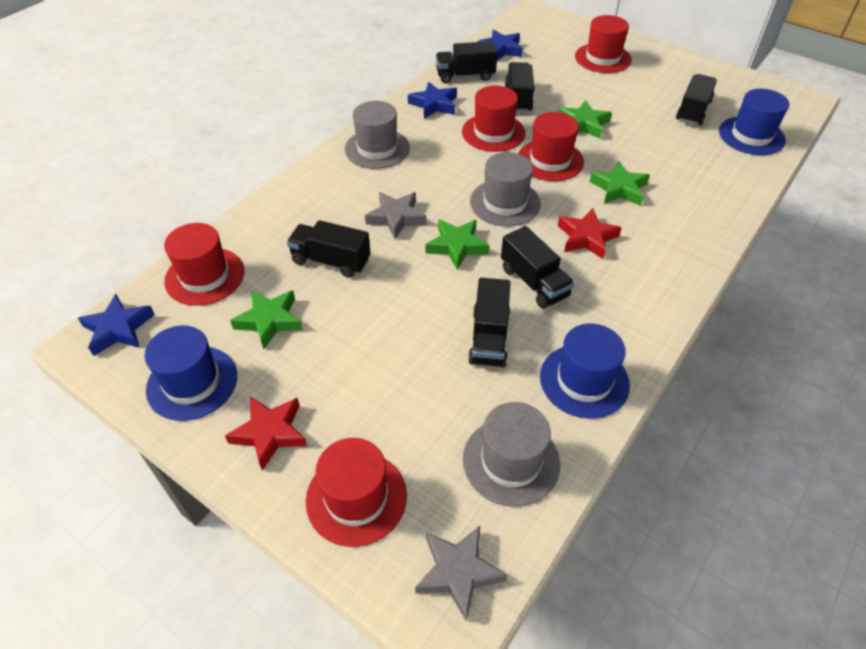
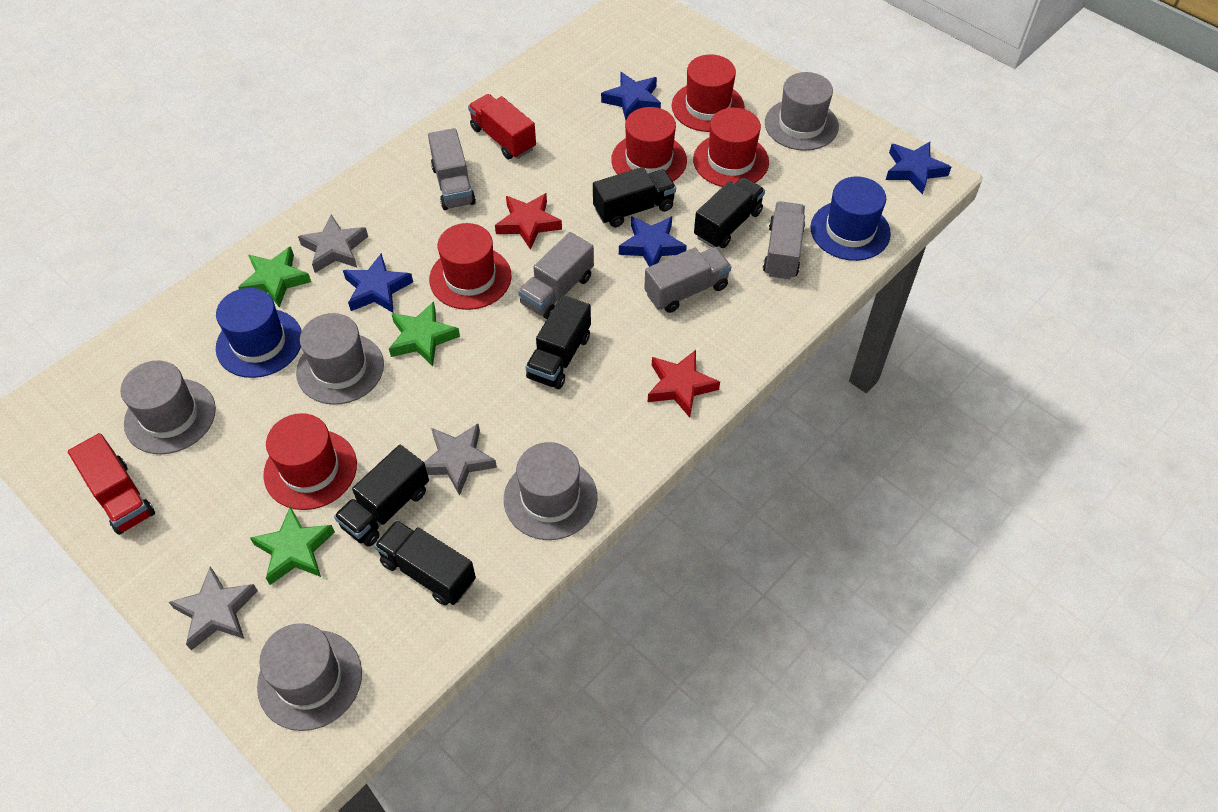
black truck: 6 -> 5
blue hat: 3 -> 2
blue star: 3 -> 4
green star: 4 -> 3
grey hat: 3 -> 5
grey star: 2 -> 3
grey truck: 0 -> 4
red truck: 0 -> 2

